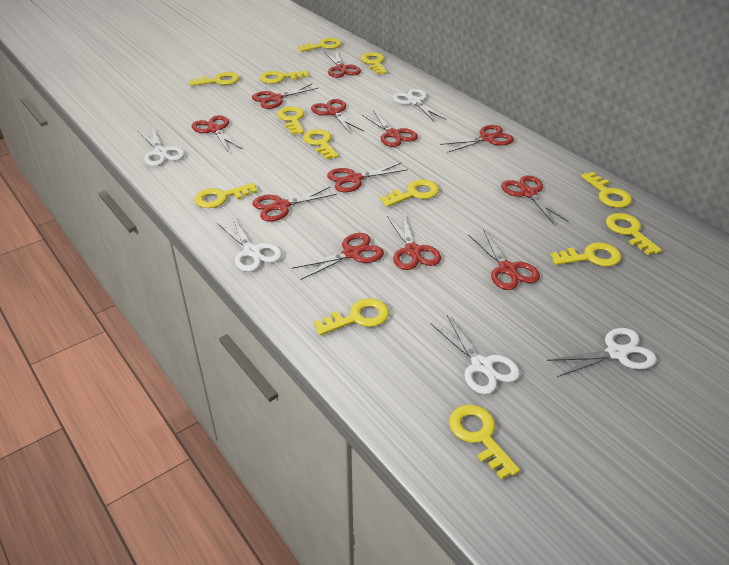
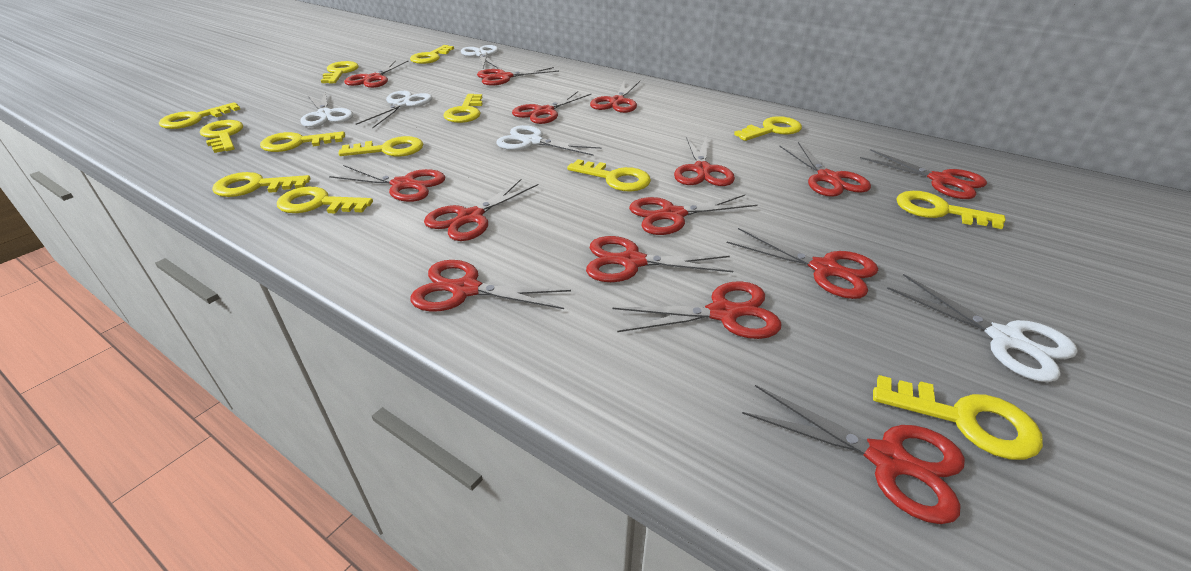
red scissors: 12 -> 15

